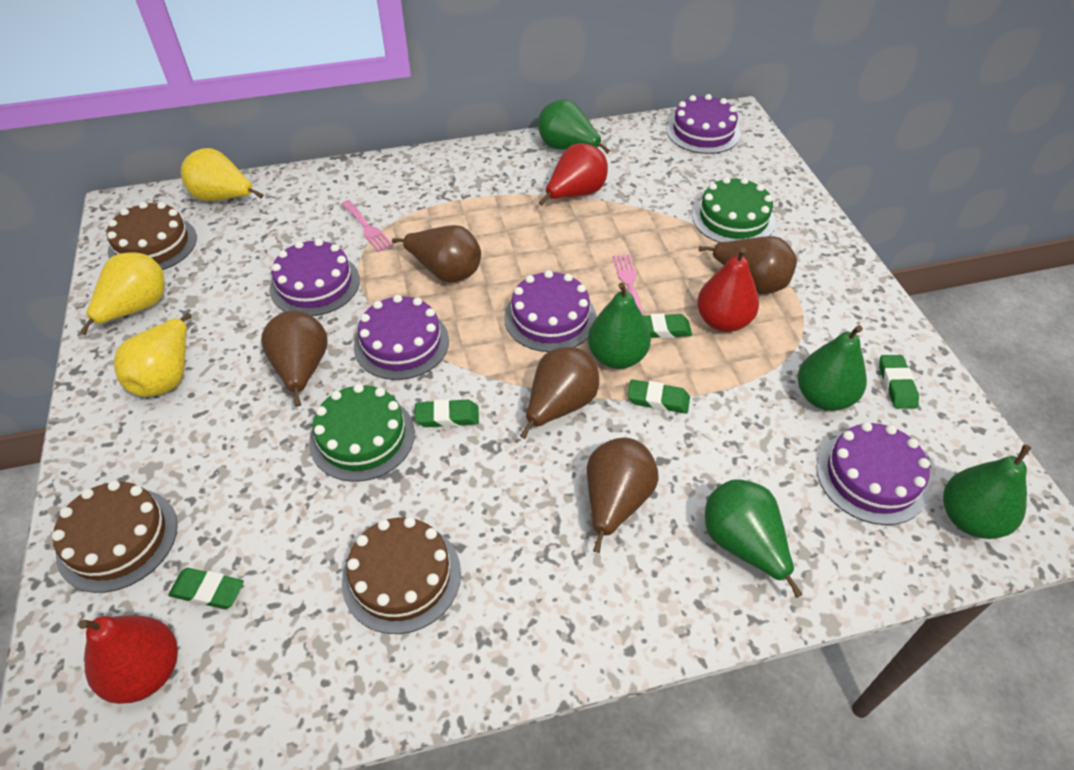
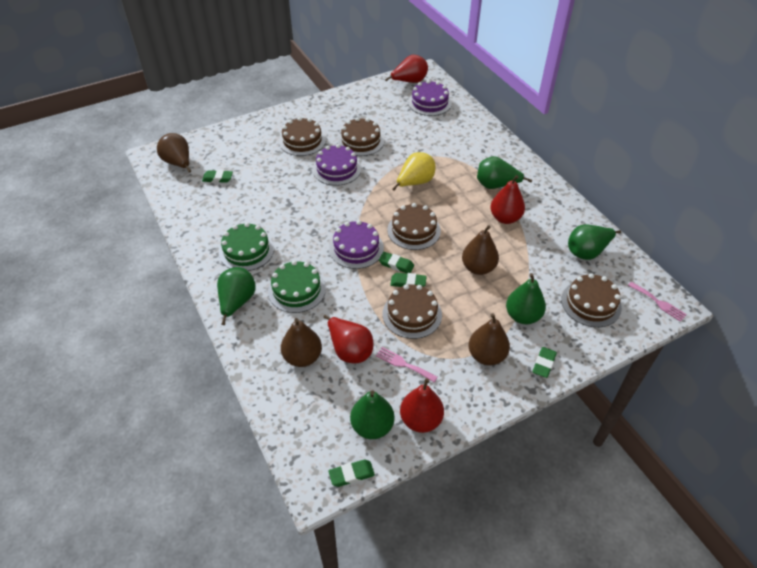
brown cake: 3 -> 5
brown pear: 5 -> 4
purple cake: 5 -> 3
red pear: 3 -> 4
yellow pear: 3 -> 1

